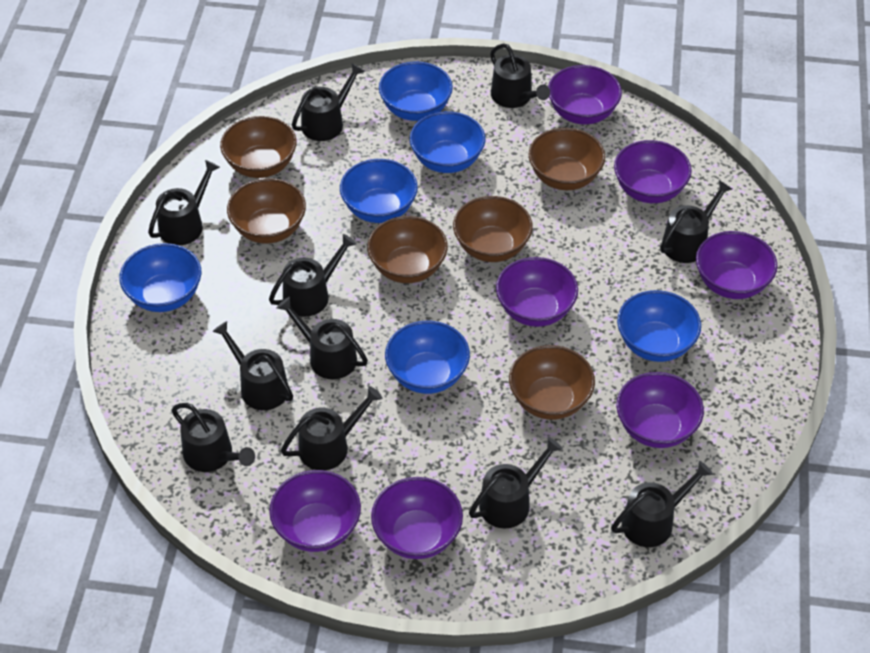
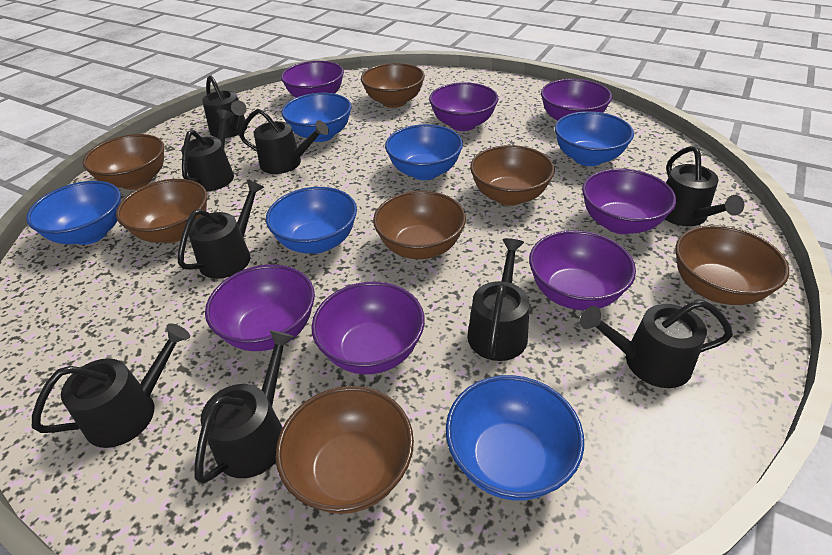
black watering can: 11 -> 9
brown bowl: 6 -> 7

